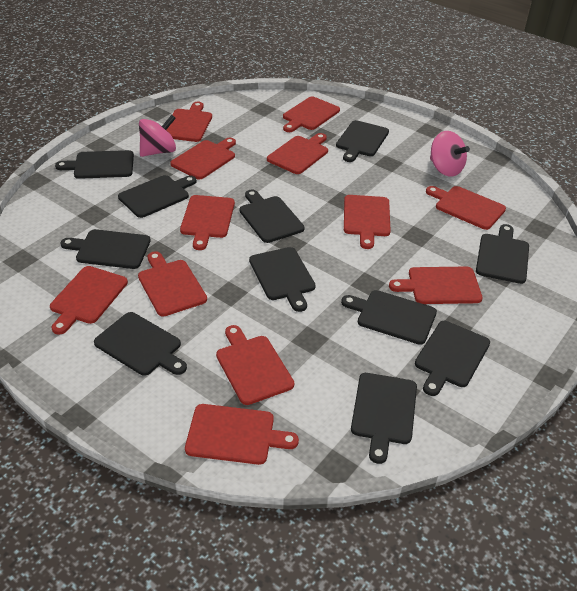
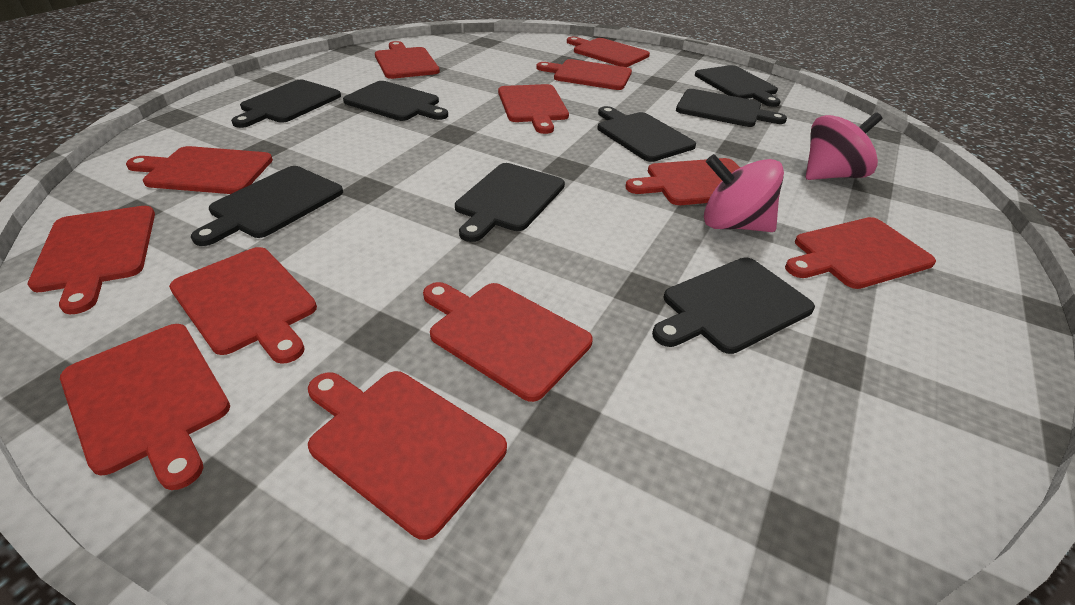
black cutting board: 11 -> 8

